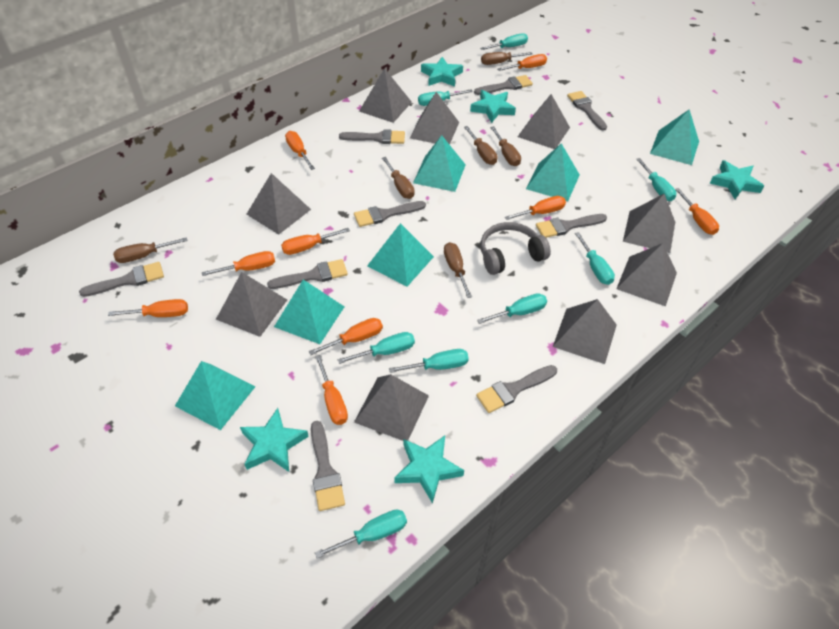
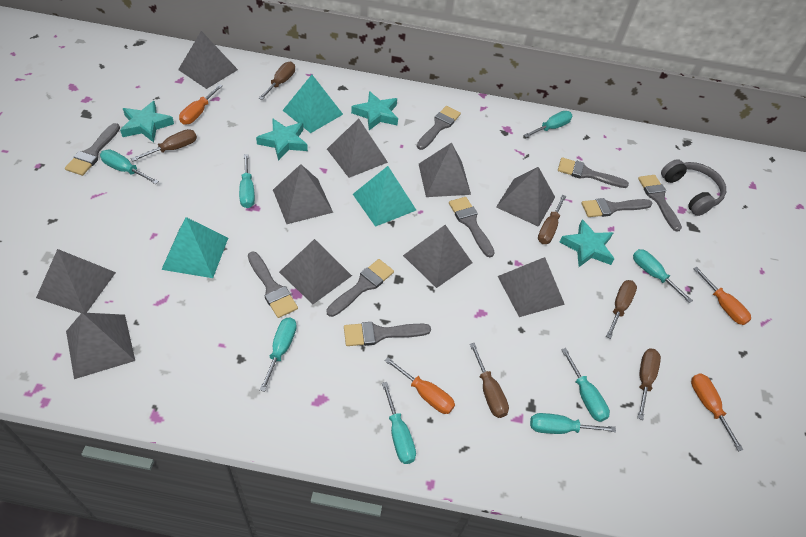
grey pyramid: 9 -> 10
orange screwdriver: 9 -> 4
turquoise pyramid: 6 -> 3
turquoise star: 5 -> 4

